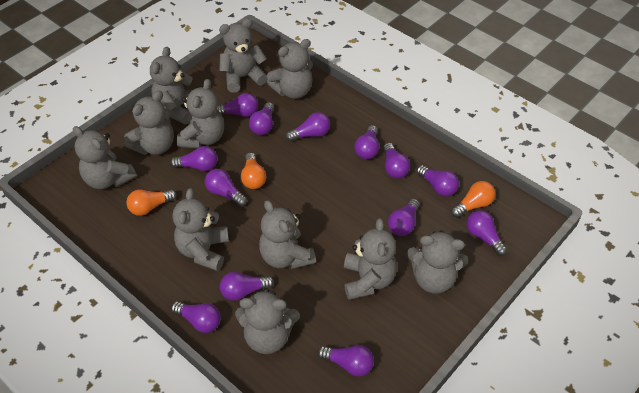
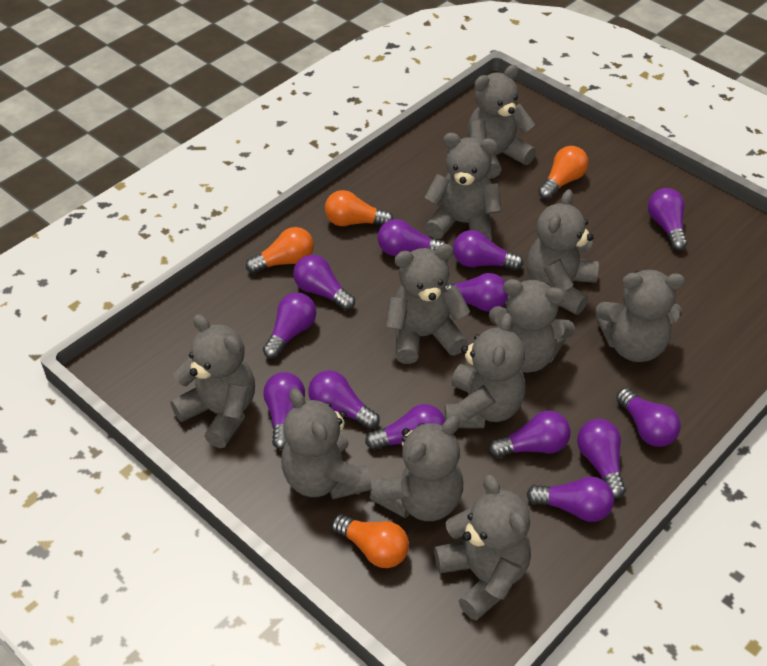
orange light bulb: 3 -> 4

